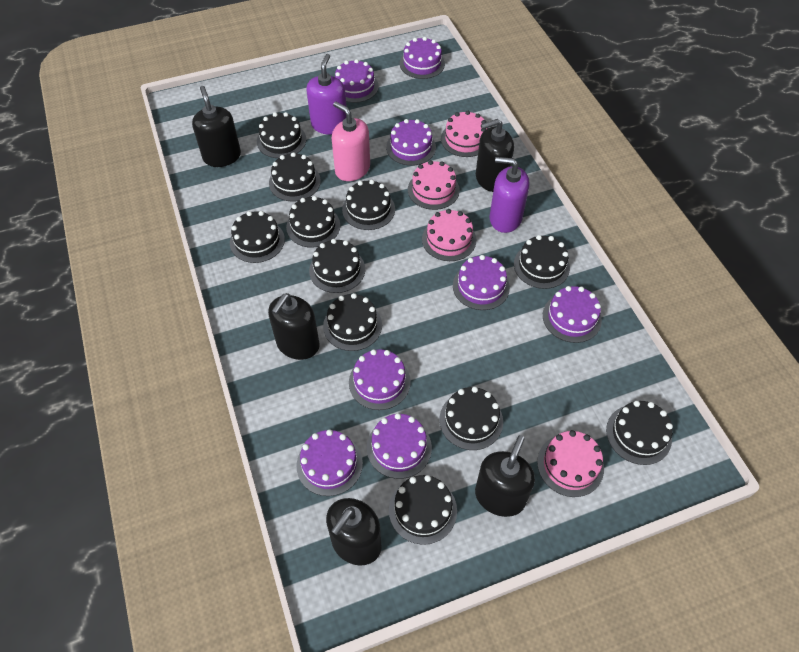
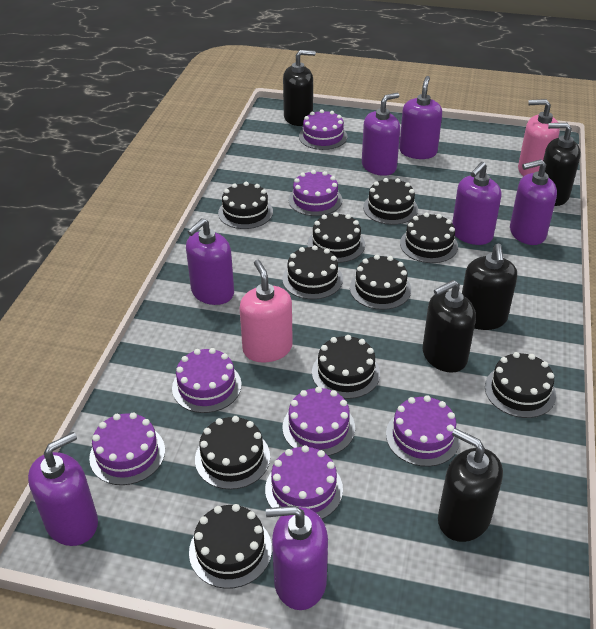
black cake: 11 -> 10
pink cake: 4 -> 0
pink soap dispenser: 1 -> 2
purple cake: 8 -> 7
purple soap dispenser: 2 -> 7

